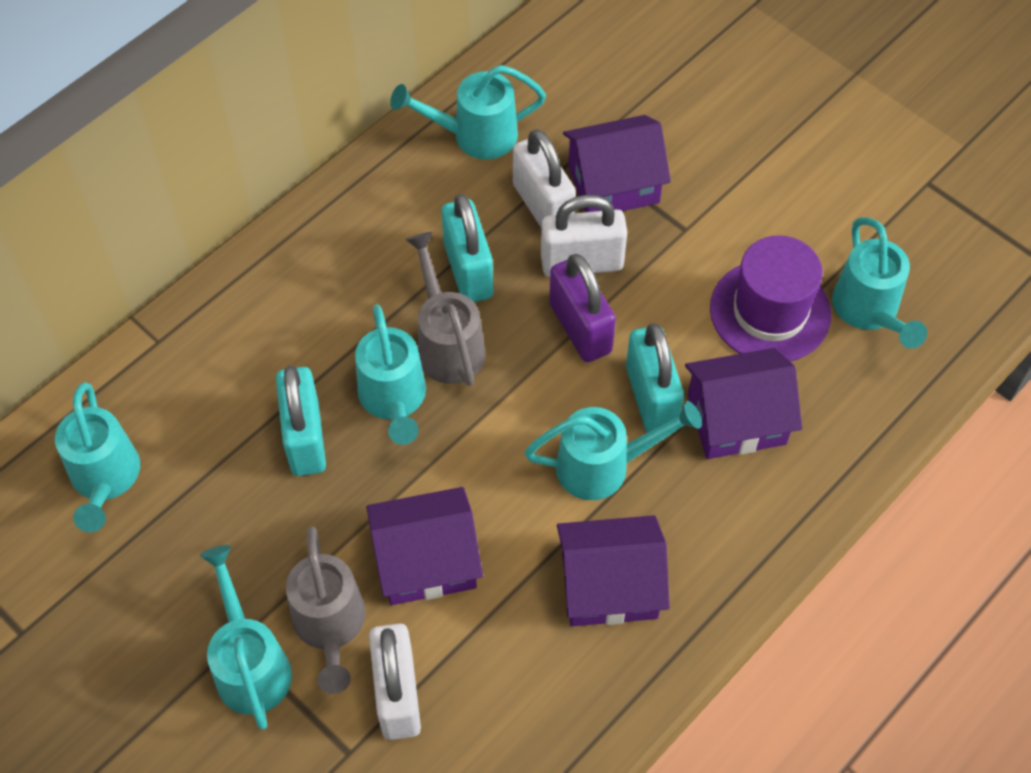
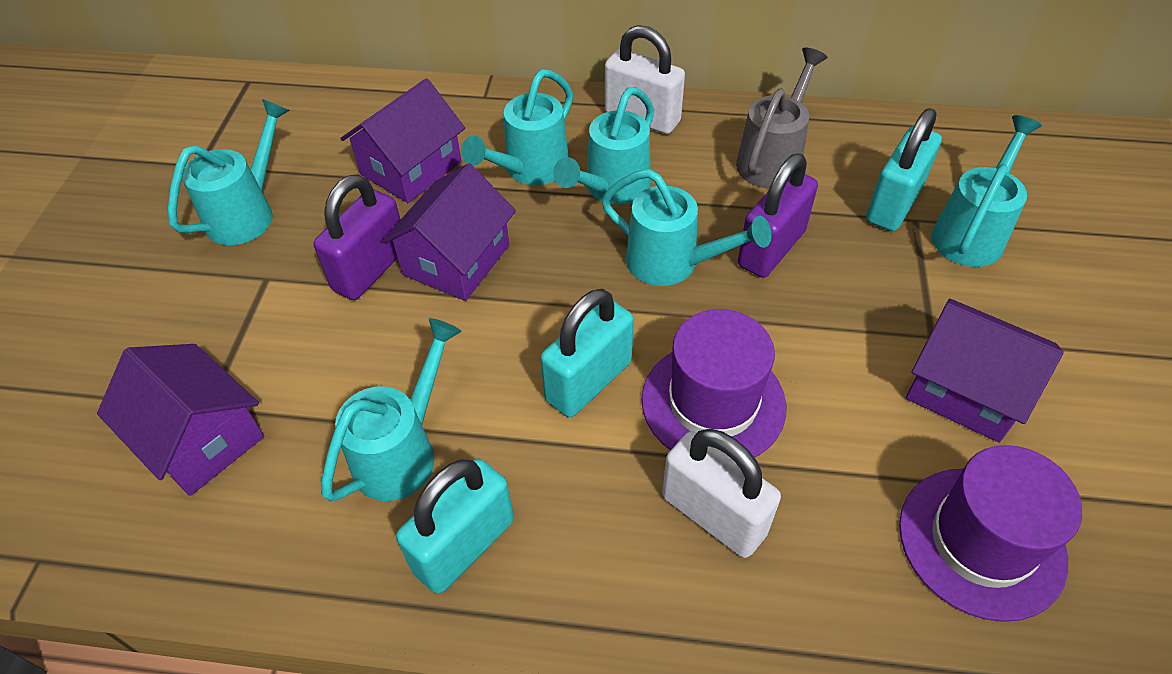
grey watering can: 2 -> 1
purple hat: 1 -> 2
purple padlock: 1 -> 2
white padlock: 3 -> 2

